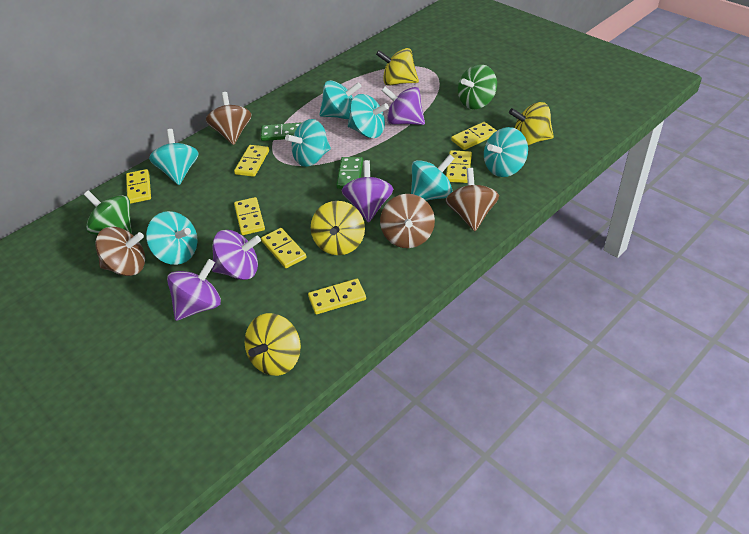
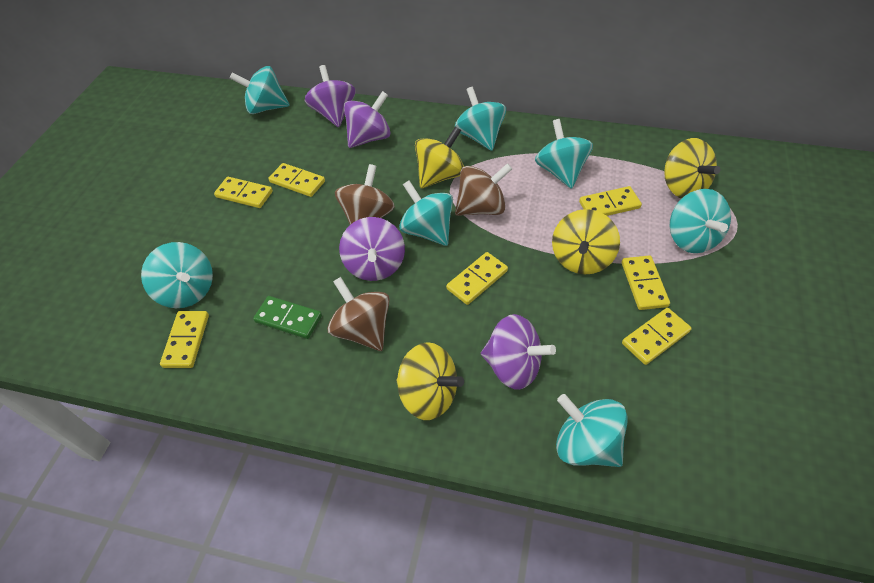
brown spinning top: 4 -> 3
green domino: 2 -> 1
green spinning top: 2 -> 0

